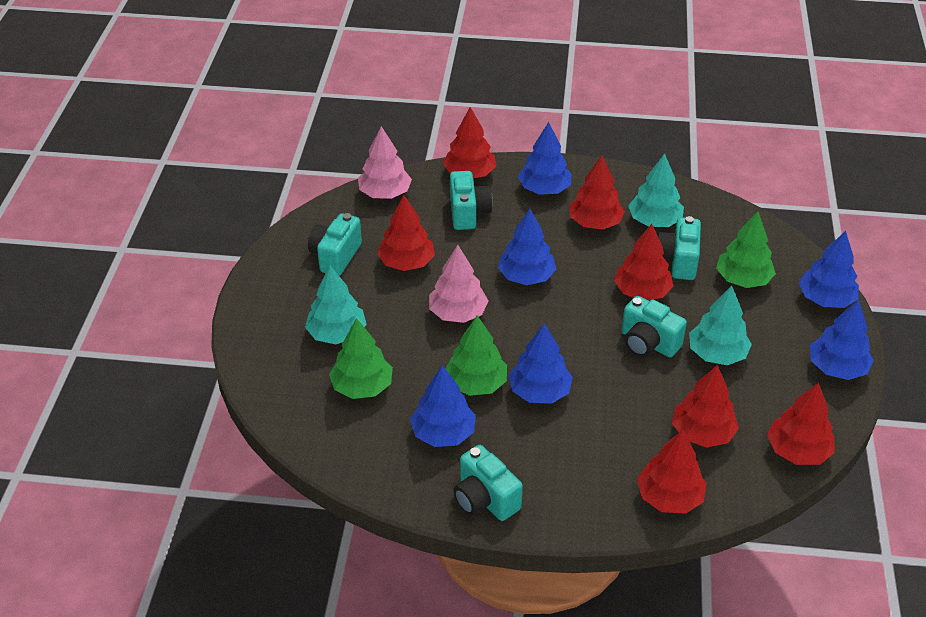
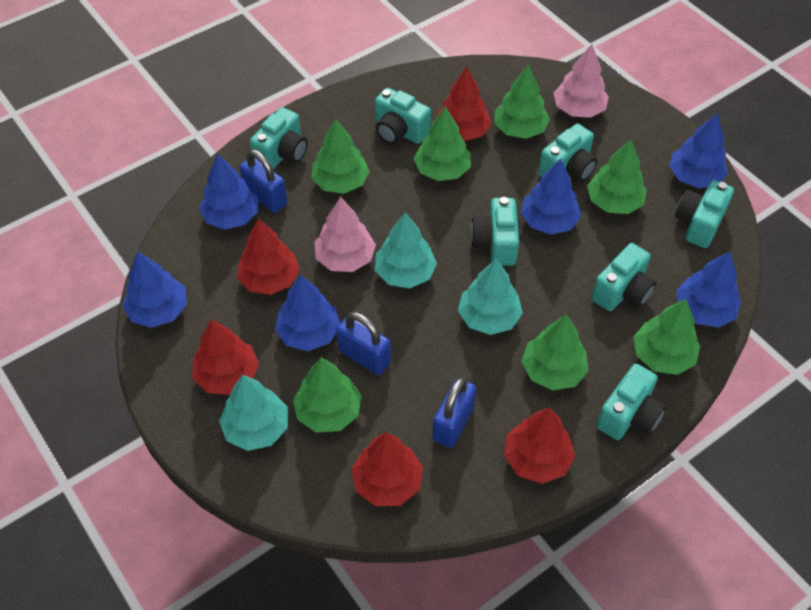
blue padlock: 0 -> 3
green tree: 3 -> 7
red tree: 7 -> 5
turquoise camera: 5 -> 7

